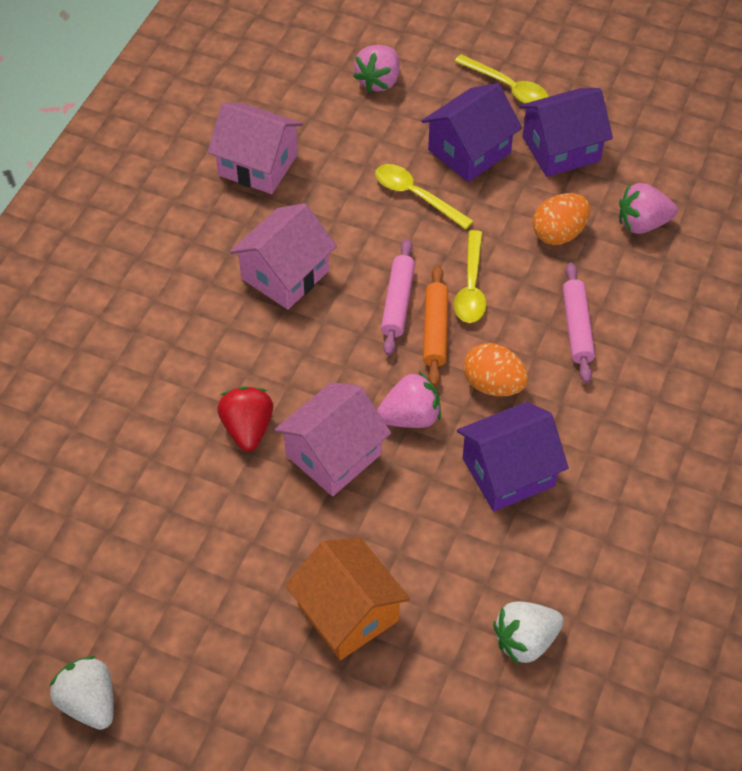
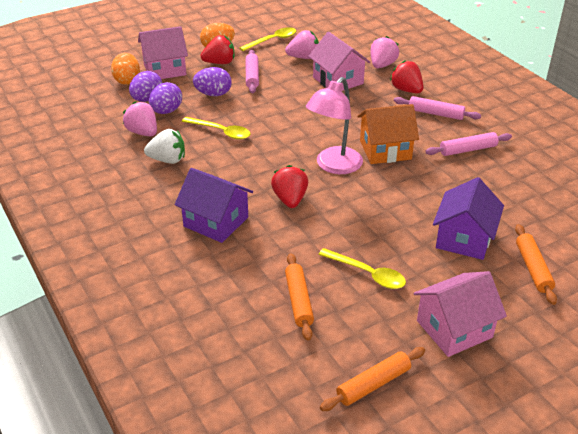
orange rolling pin: 1 -> 3
pink lamp: 0 -> 1
pink rolling pin: 2 -> 3
purple egg: 0 -> 3
purple house: 3 -> 2
red strawberry: 1 -> 3
white strawberry: 2 -> 1

